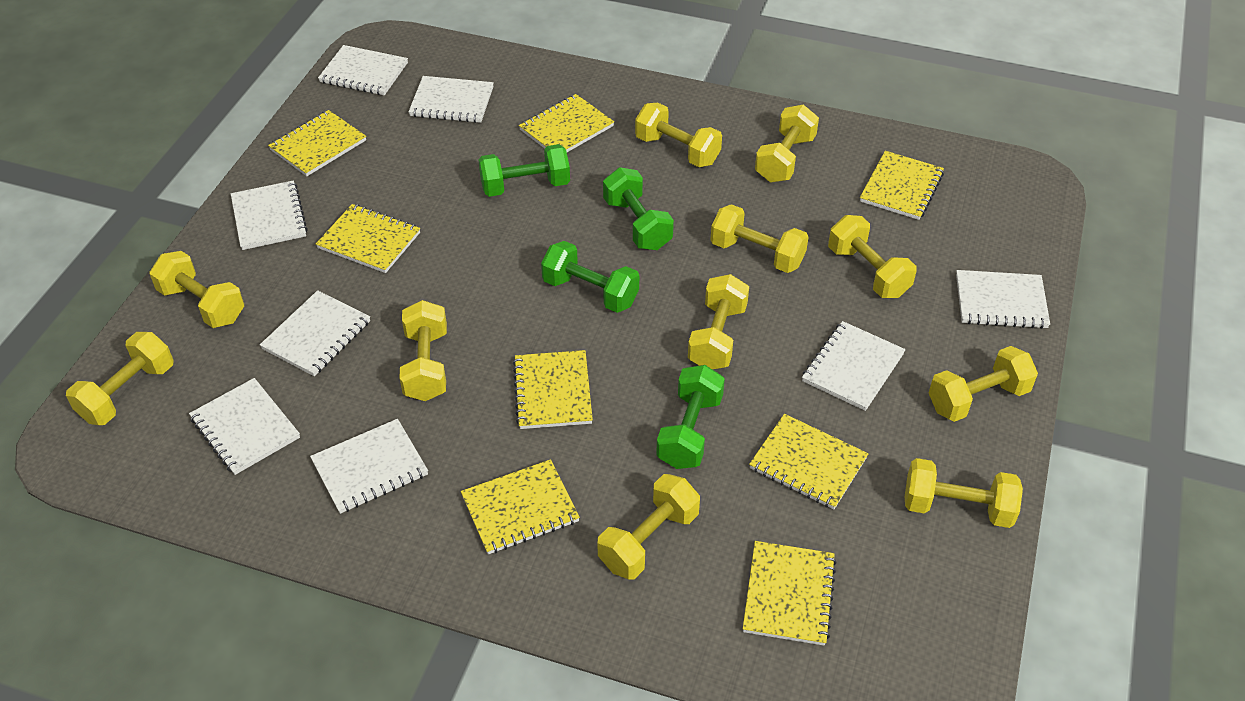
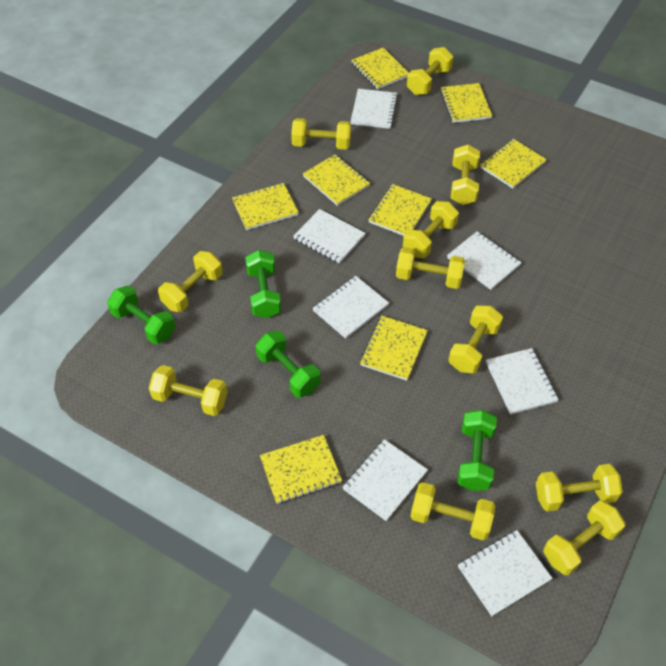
white notebook: 8 -> 7

